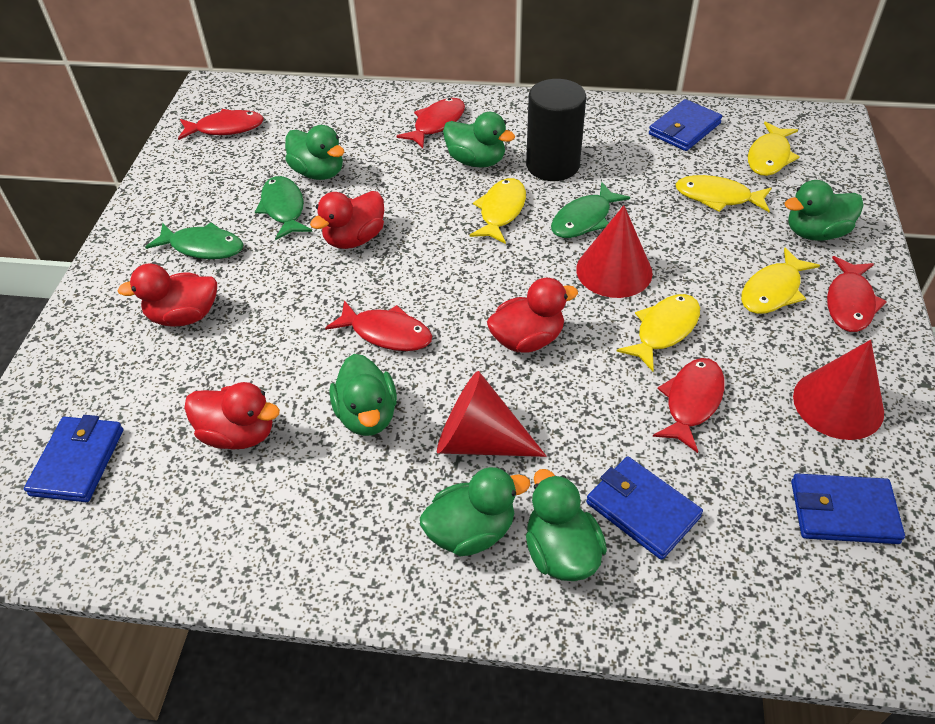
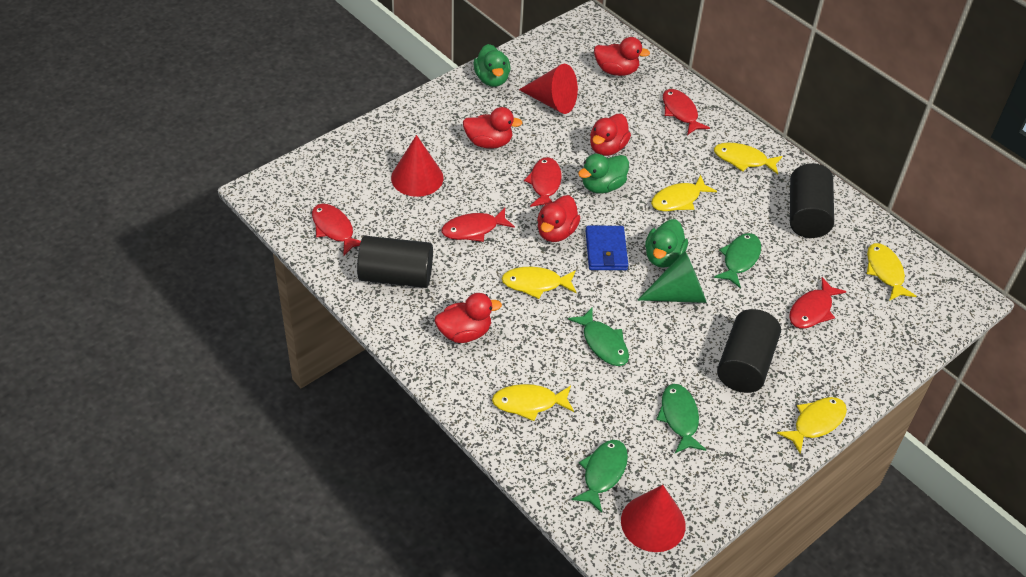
black cylinder: 1 -> 3
blue wallet: 4 -> 1
green cone: 0 -> 1
green duck: 6 -> 3
green fish: 3 -> 4
red duck: 4 -> 5
yellow fish: 5 -> 6

